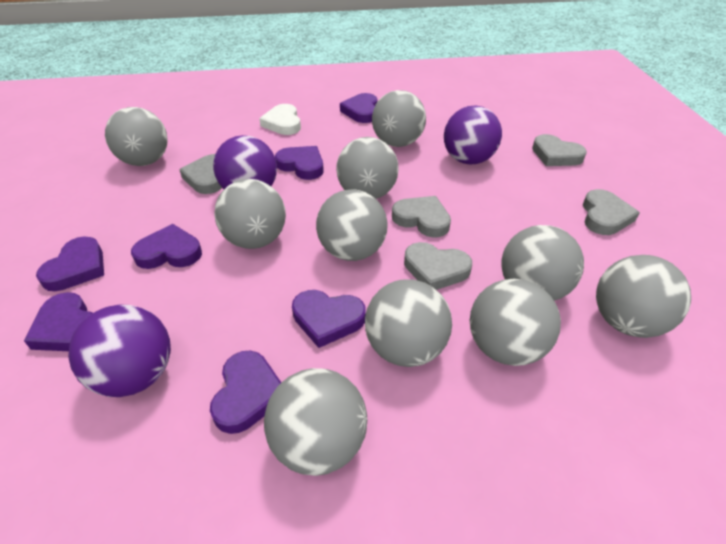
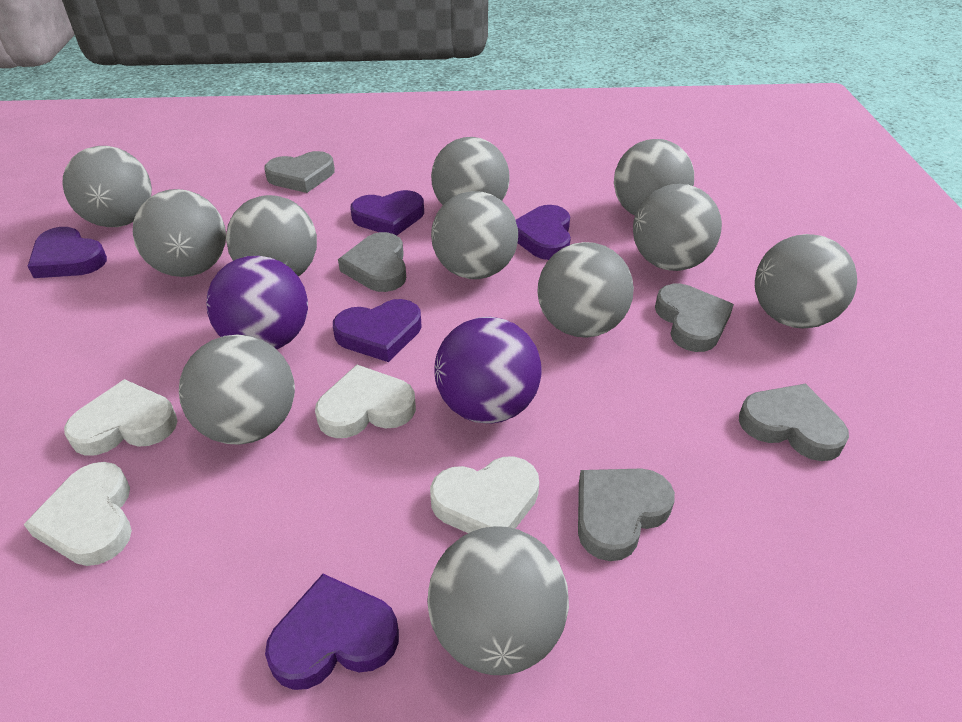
grey ball: 10 -> 11
purple ball: 3 -> 2
purple heart: 7 -> 5
white heart: 1 -> 4

